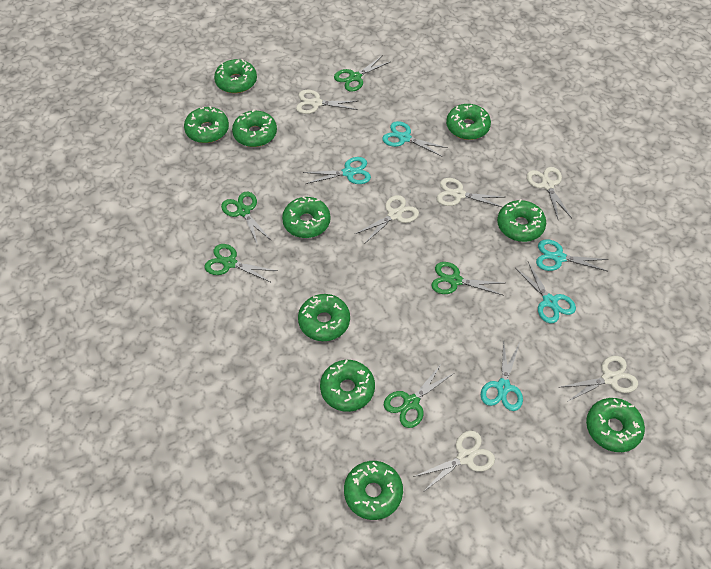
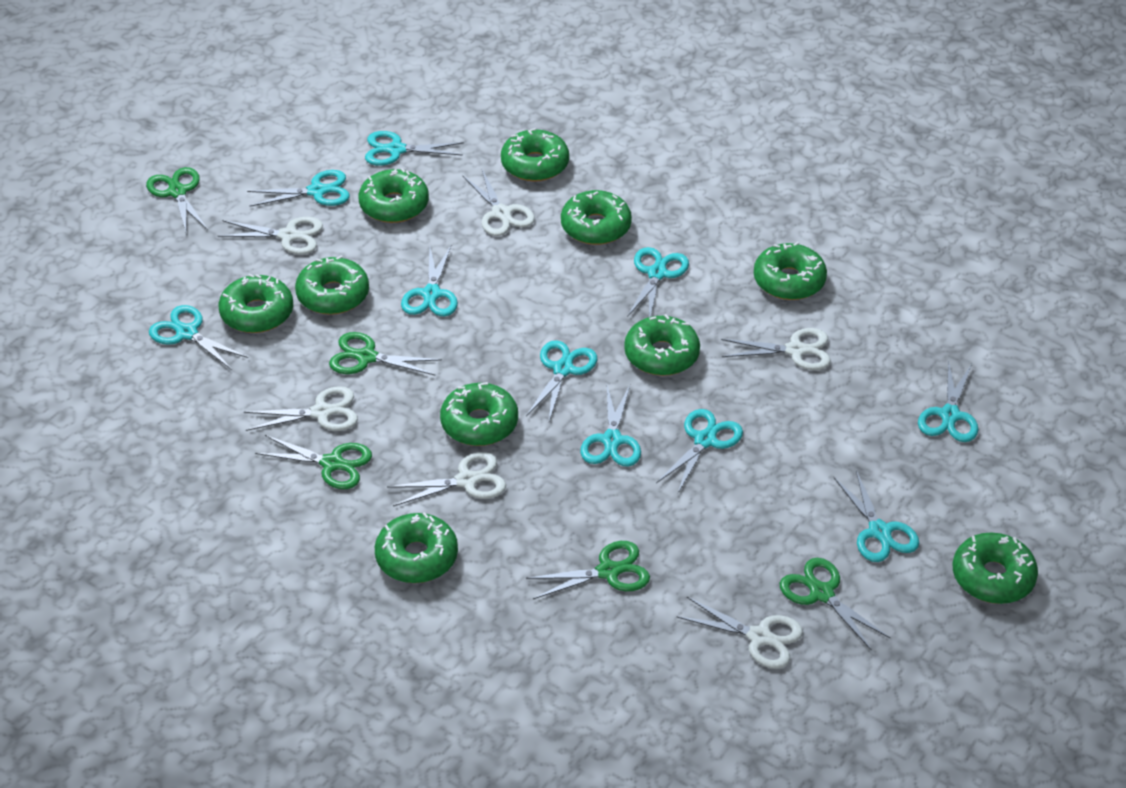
turquoise scissors: 5 -> 10

